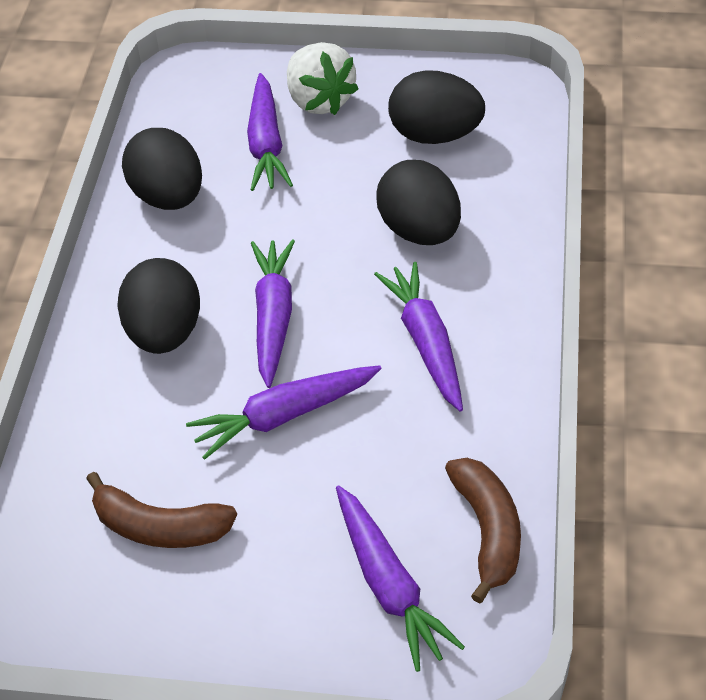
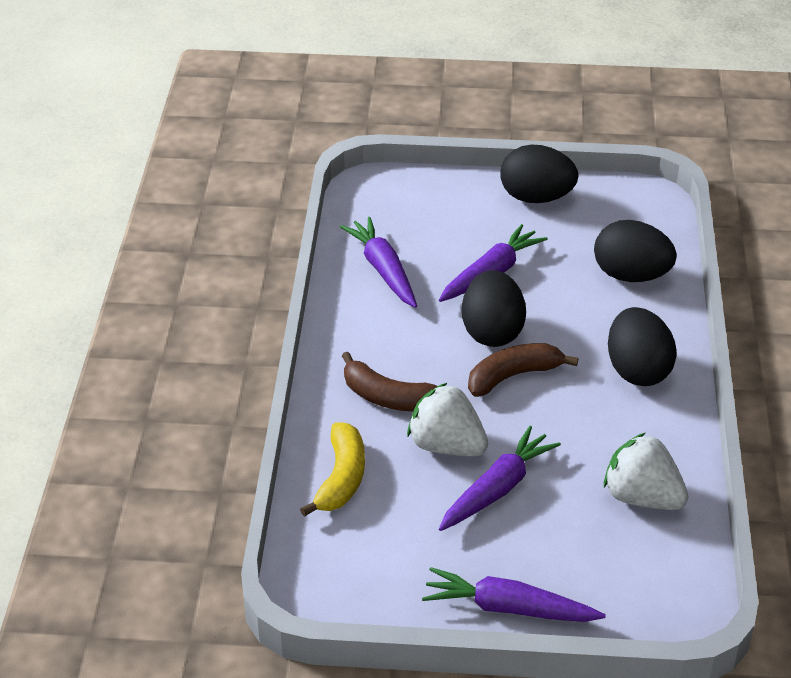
purple carrot: 5 -> 4
white strawberry: 1 -> 2
yellow banana: 0 -> 1

